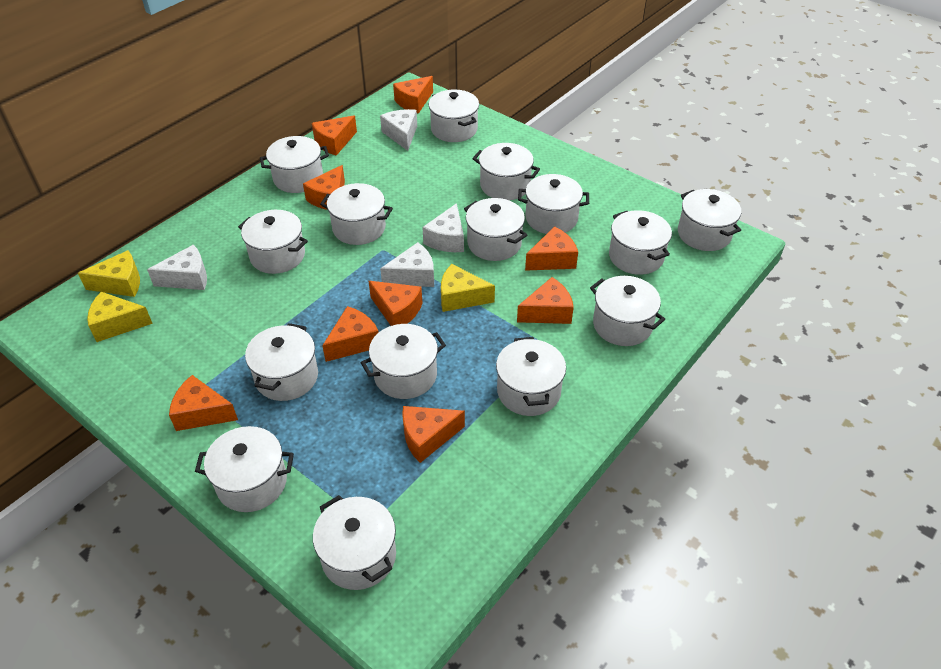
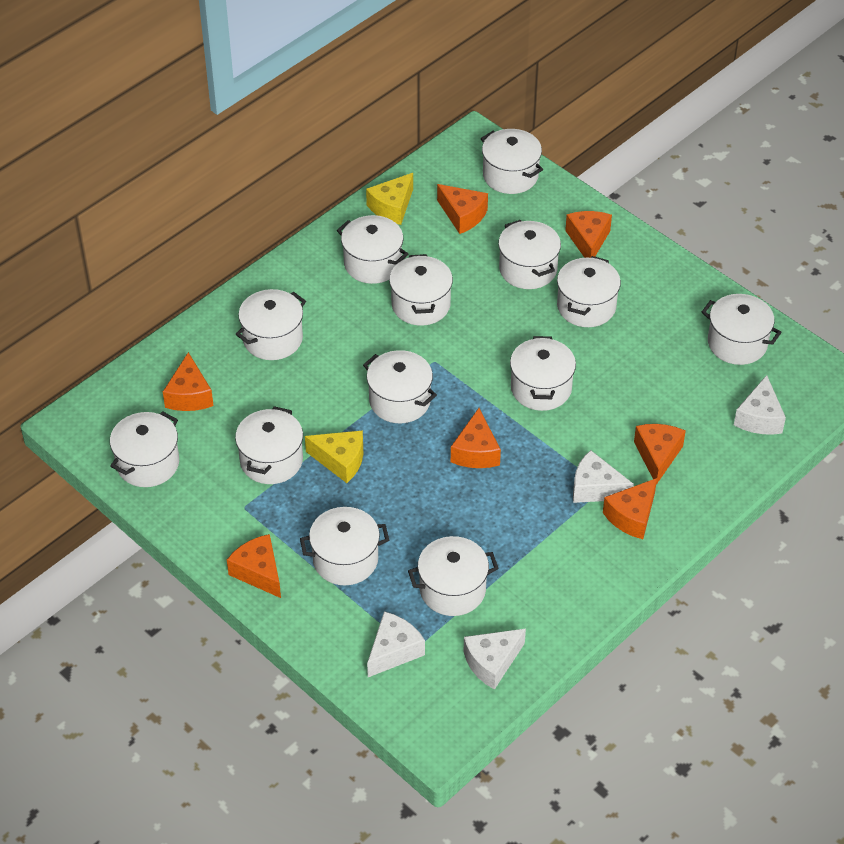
orange cheese: 9 -> 7
white pot: 15 -> 13
yellow cheese: 3 -> 2

